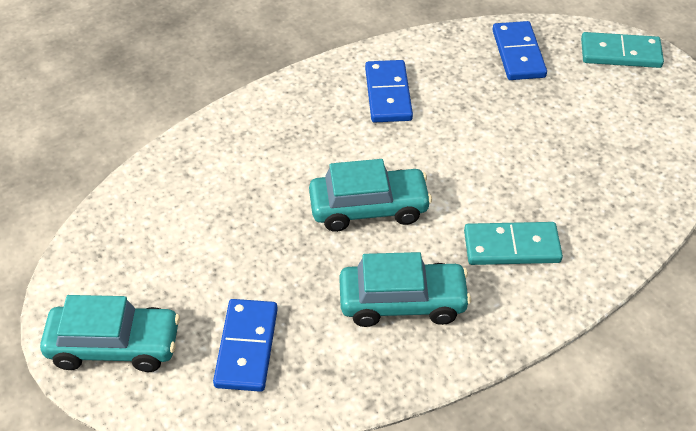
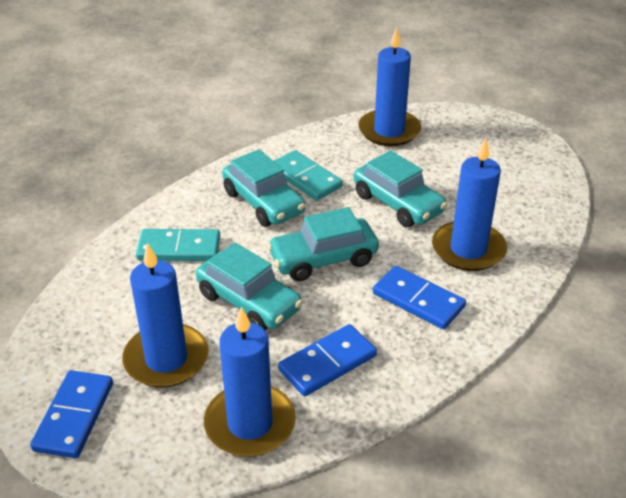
blue candle: 0 -> 4
turquoise car: 3 -> 4

